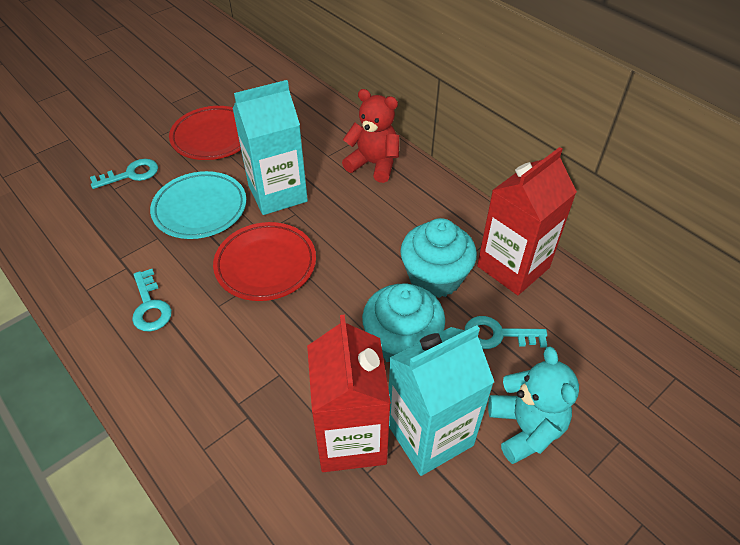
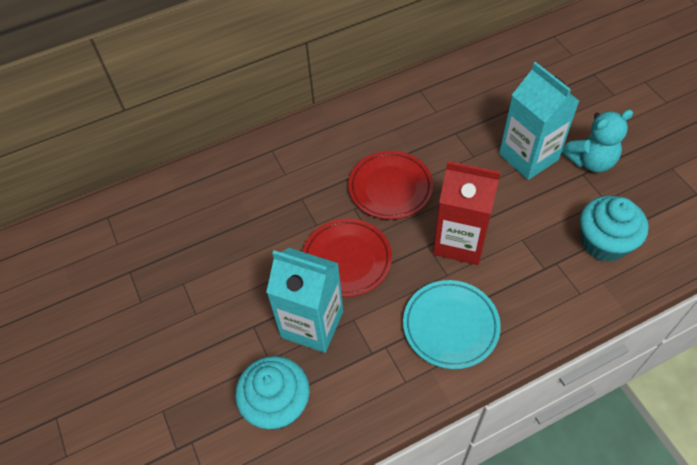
red carton: 2 -> 1
red teddy bear: 1 -> 0
turquoise key: 3 -> 0

